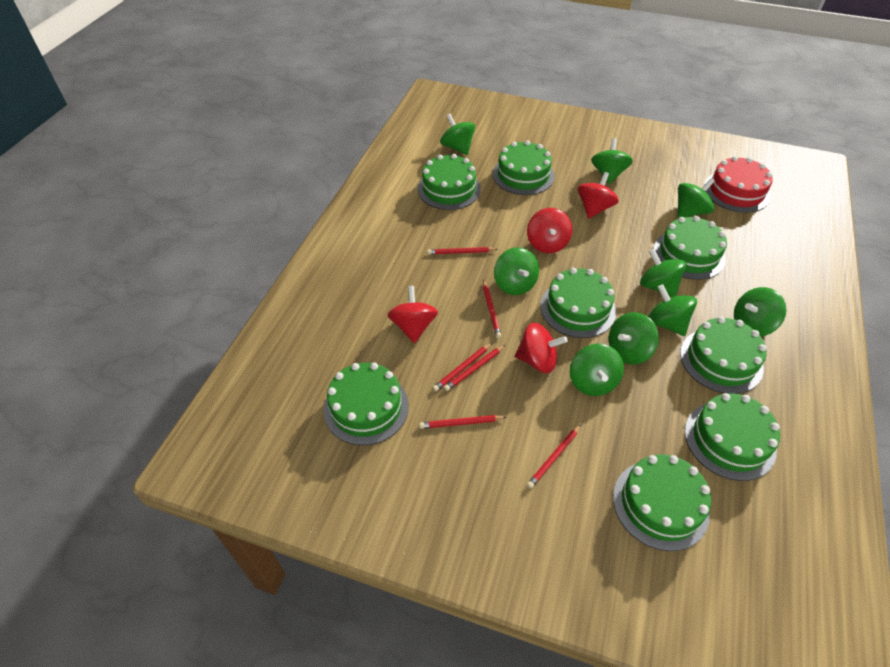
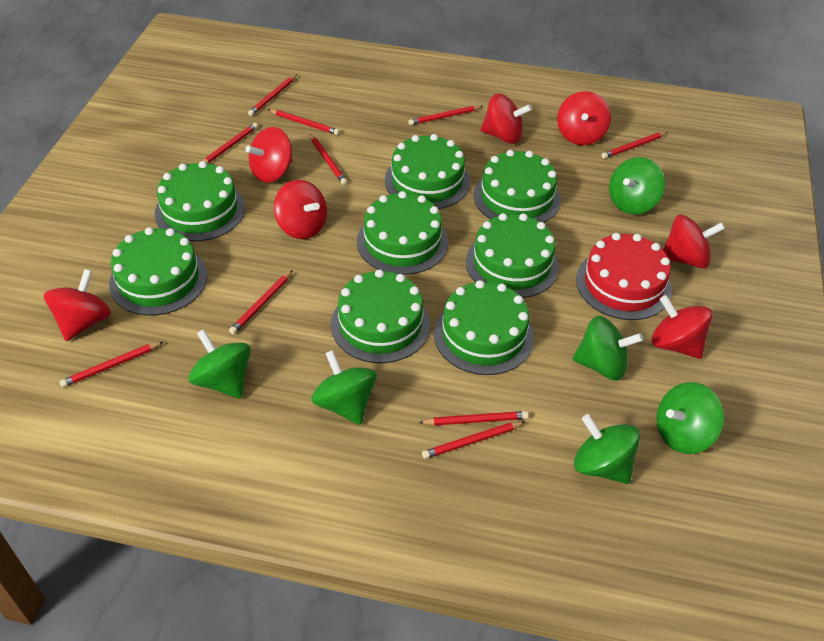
green spinning top: 9 -> 6
red pencil: 6 -> 10
red spinning top: 4 -> 7

